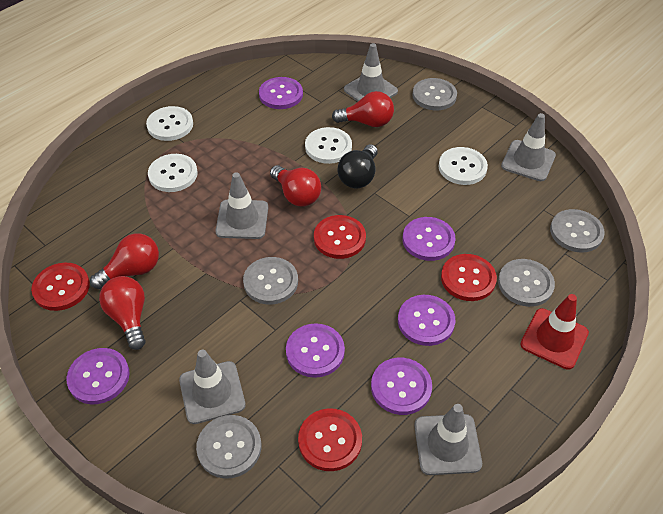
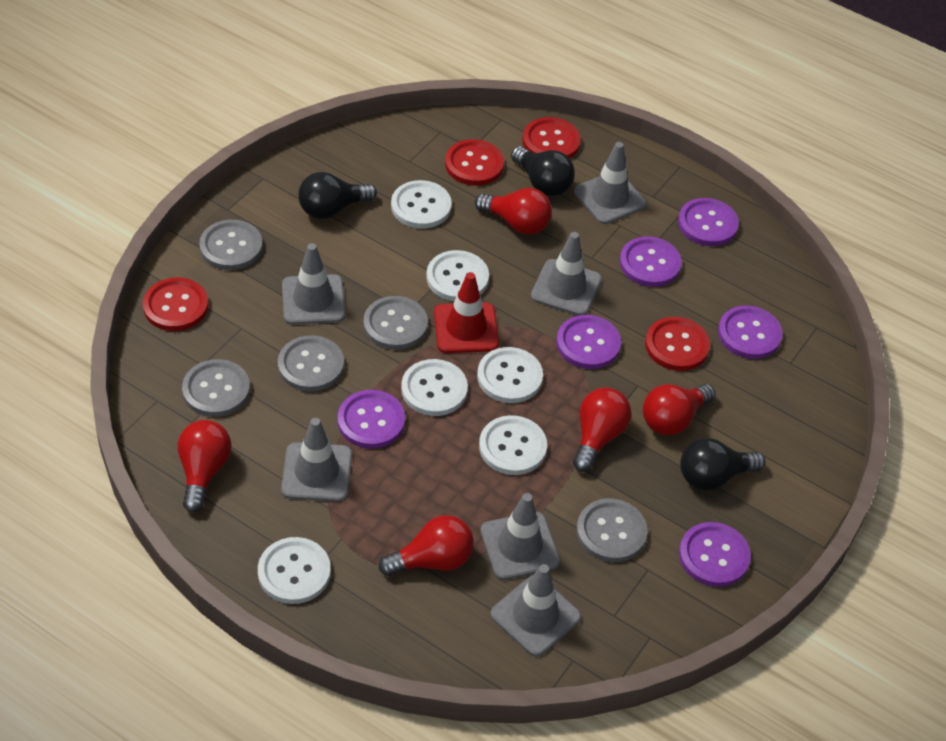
black light bulb: 1 -> 3
grey traffic cone: 5 -> 6
red light bulb: 4 -> 5
white button: 4 -> 6

